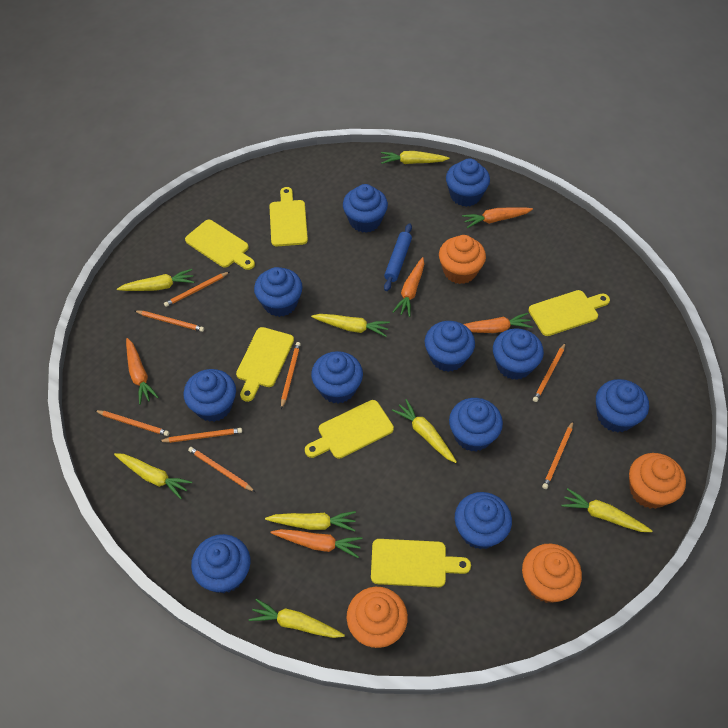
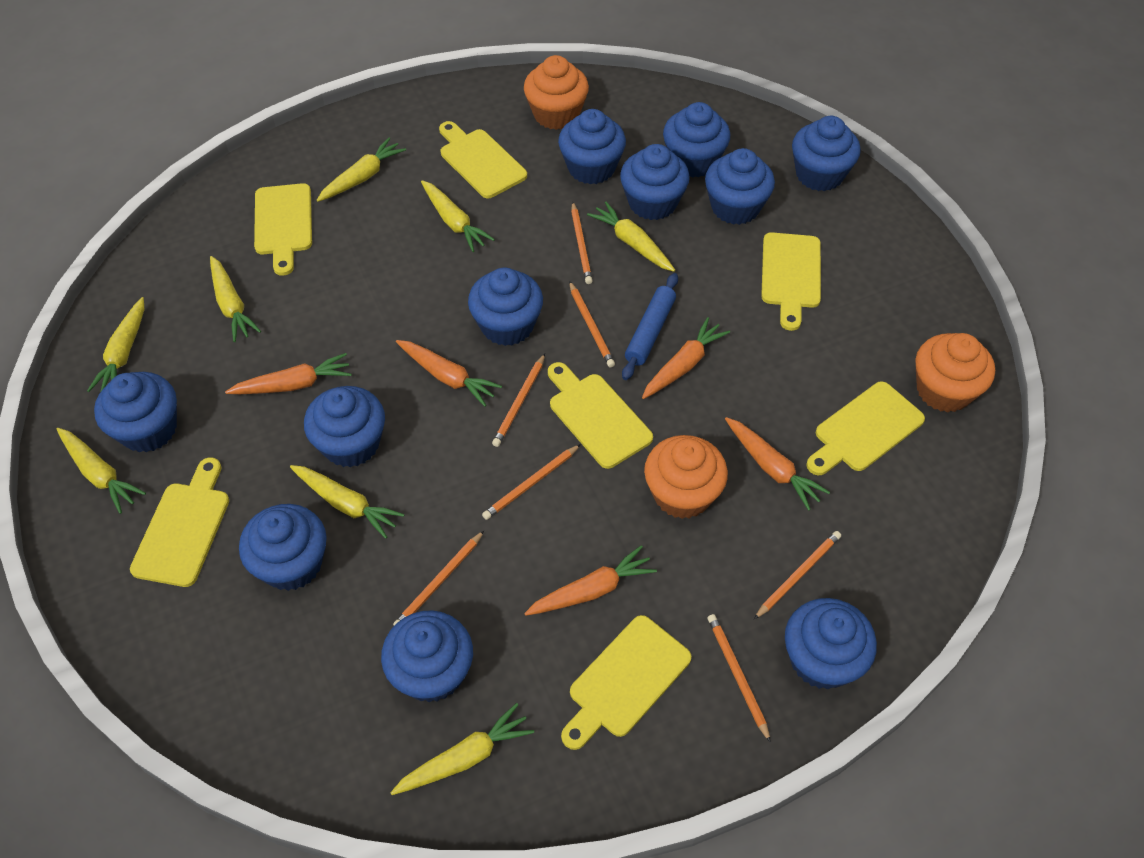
orange cupcake: 4 -> 3
orange pencil: 8 -> 7
yellow cutting board: 6 -> 7

